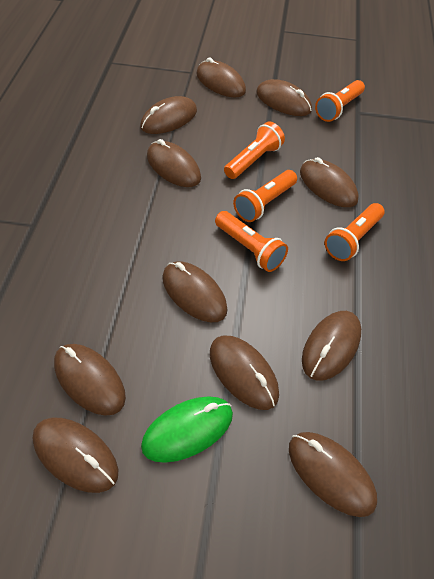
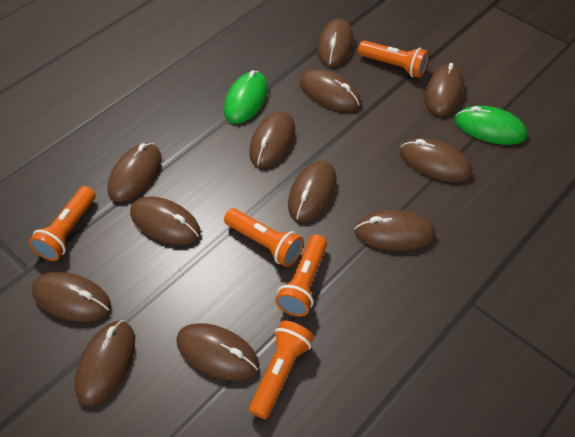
brown mouse: 11 -> 12
green mouse: 1 -> 2

